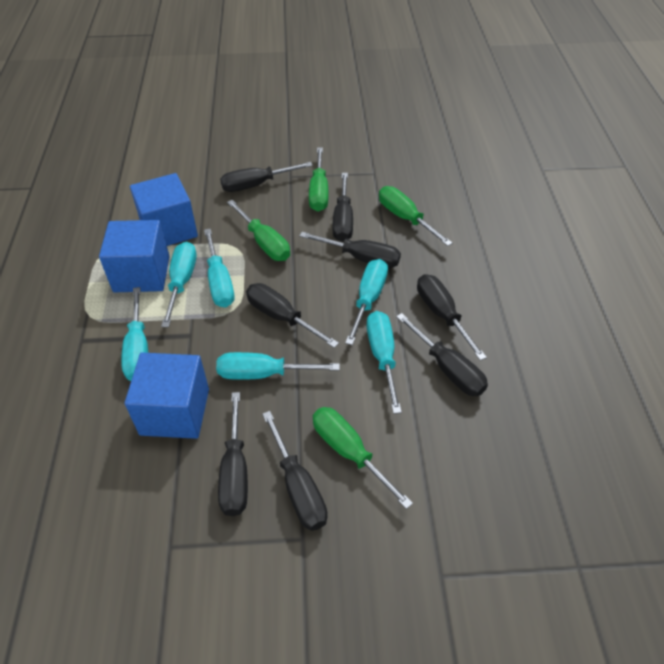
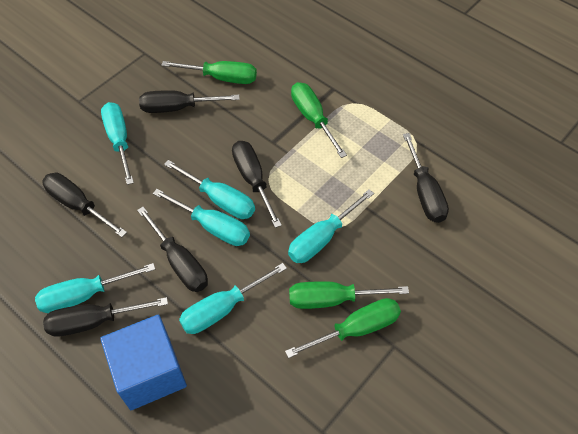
black screwdriver: 8 -> 6
blue cube: 3 -> 1

